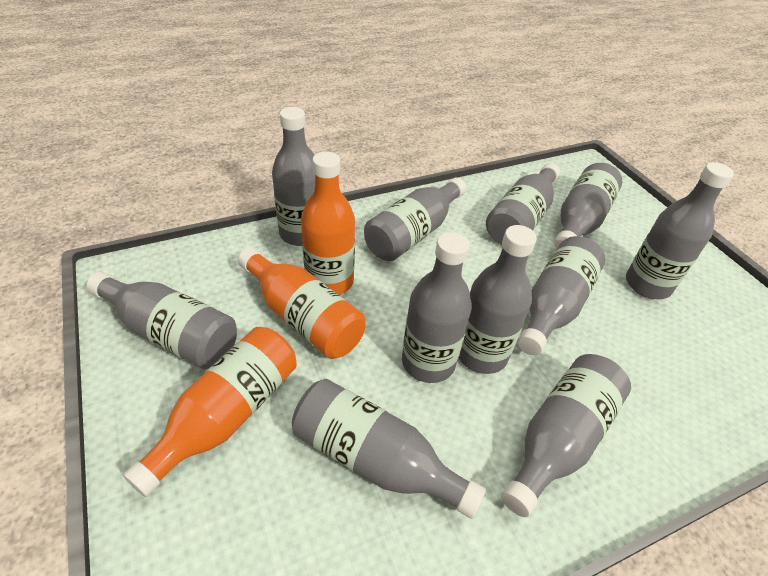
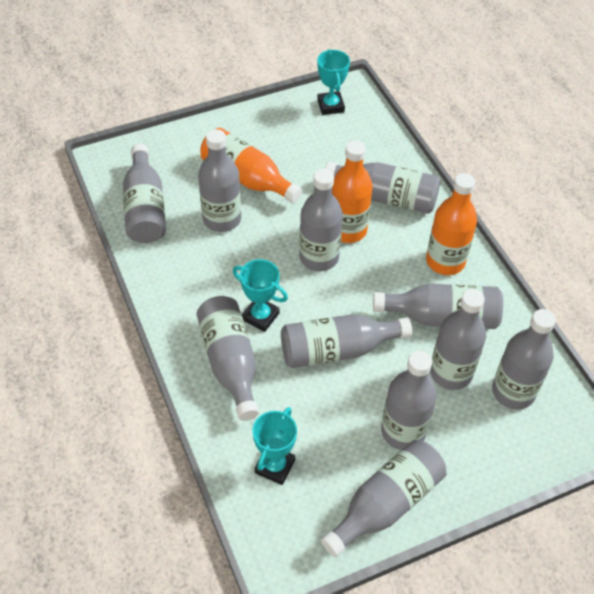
turquoise trophy: 0 -> 3

